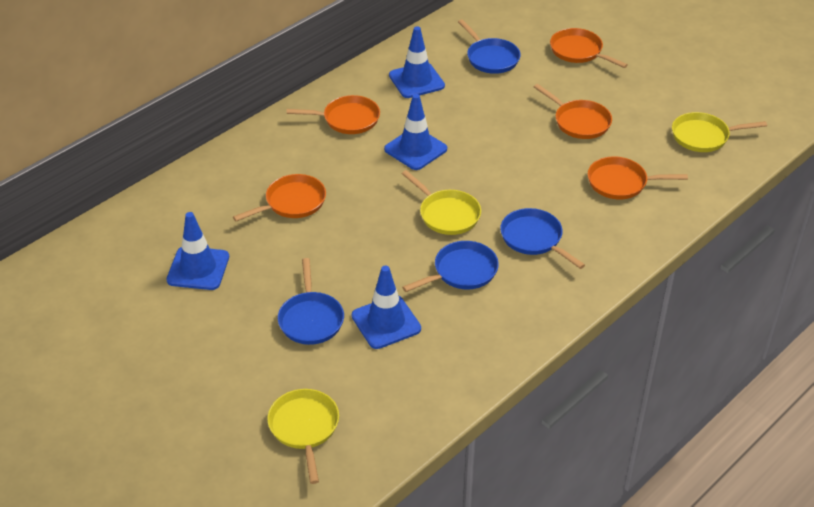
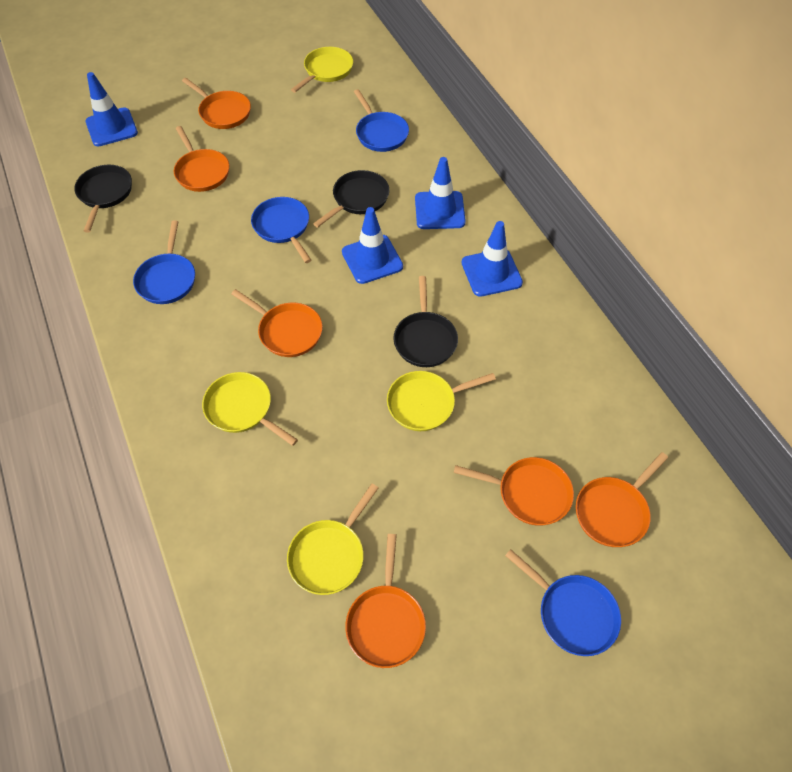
black pan: 0 -> 3
orange pan: 5 -> 6
yellow pan: 3 -> 4

